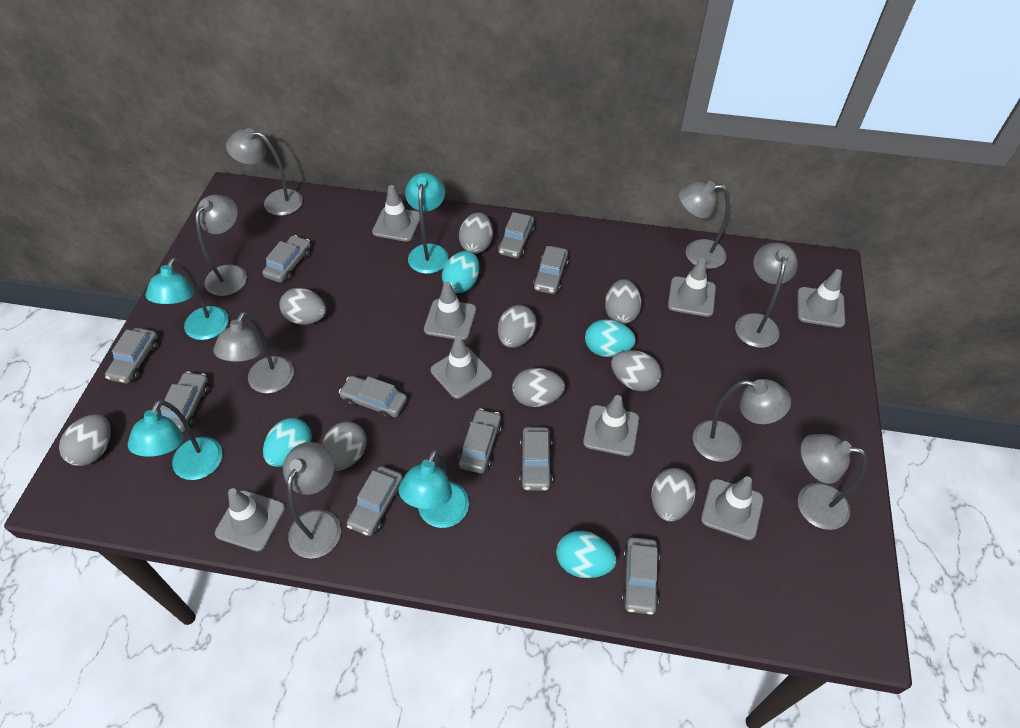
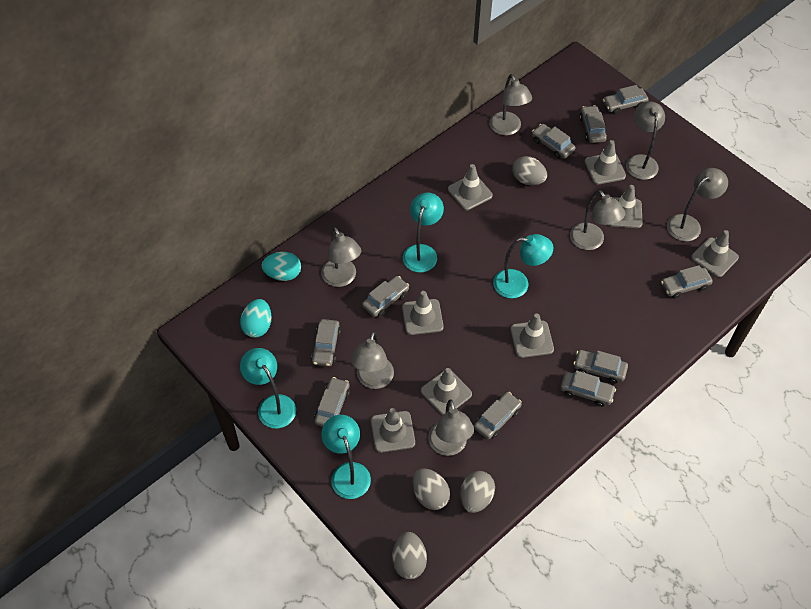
grey egg: 9 -> 4
grey lamp: 8 -> 7
turquoise egg: 4 -> 2

